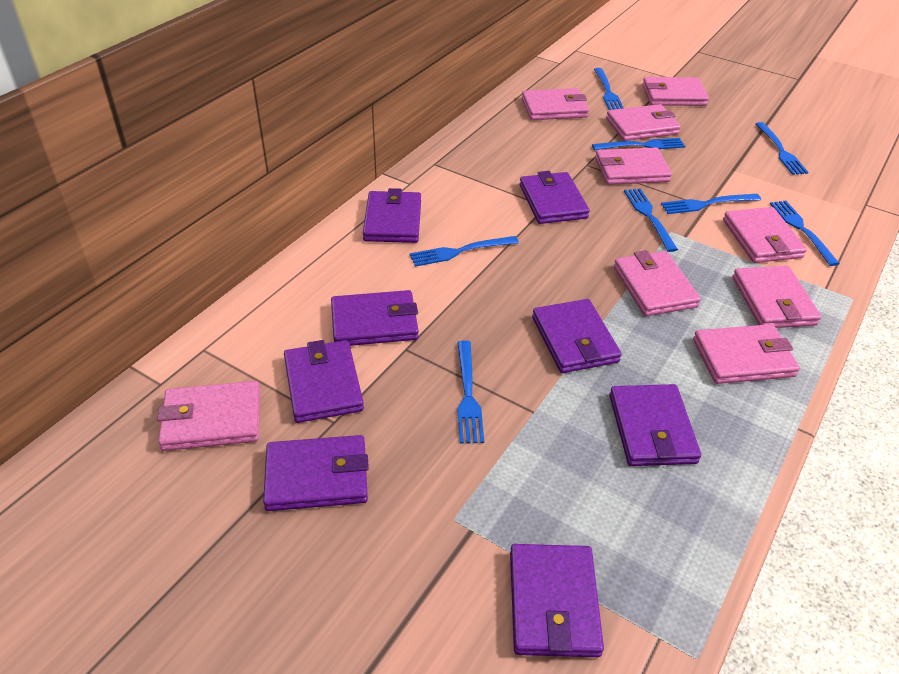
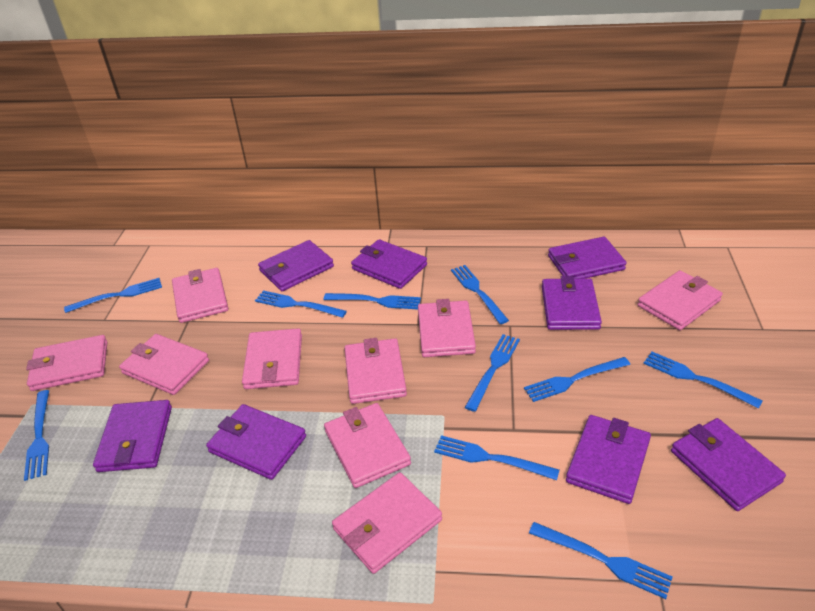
blue fork: 8 -> 10

